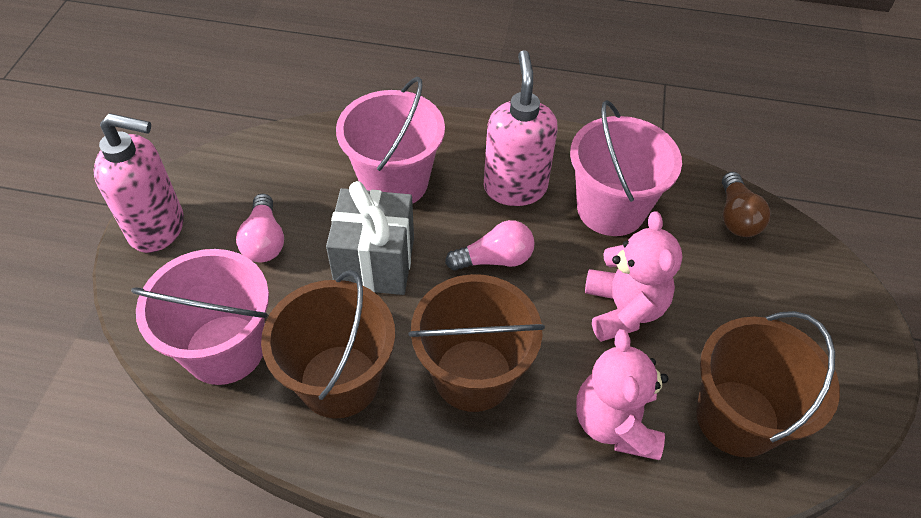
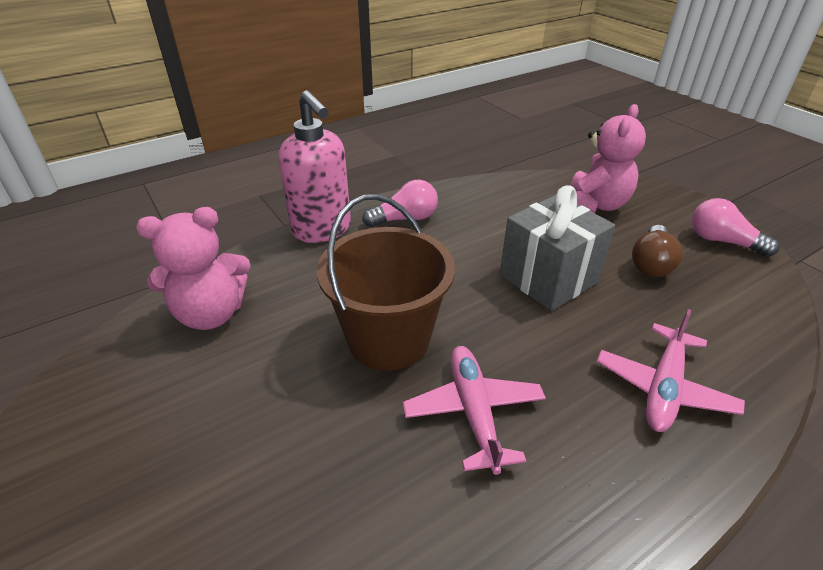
brown bucket: 3 -> 1
pink bucket: 3 -> 0
pink plane: 0 -> 2
pink soap dispenser: 2 -> 1

